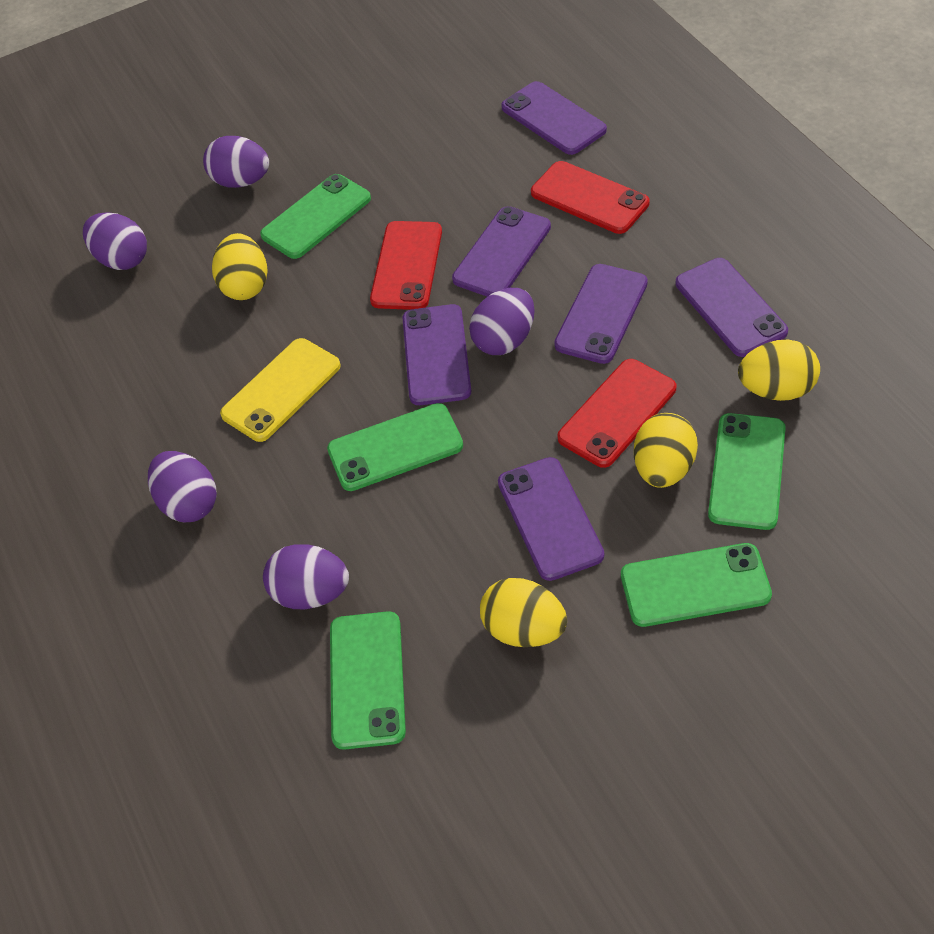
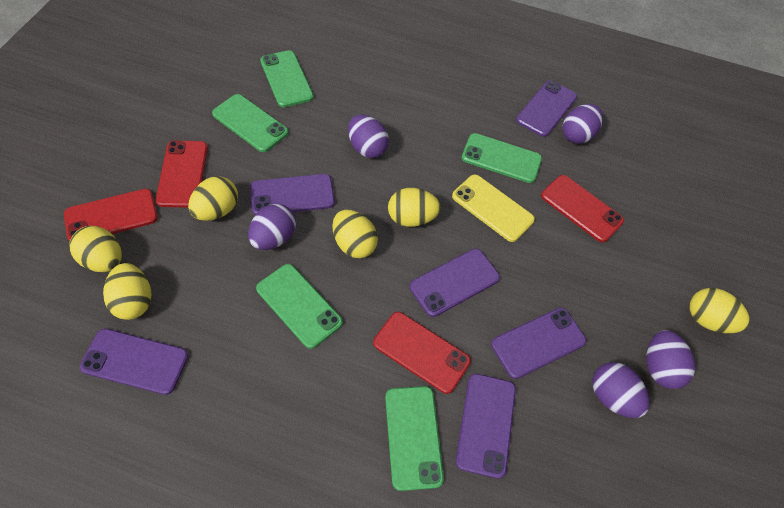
red phone: 3 -> 4
yellow egg: 4 -> 6

